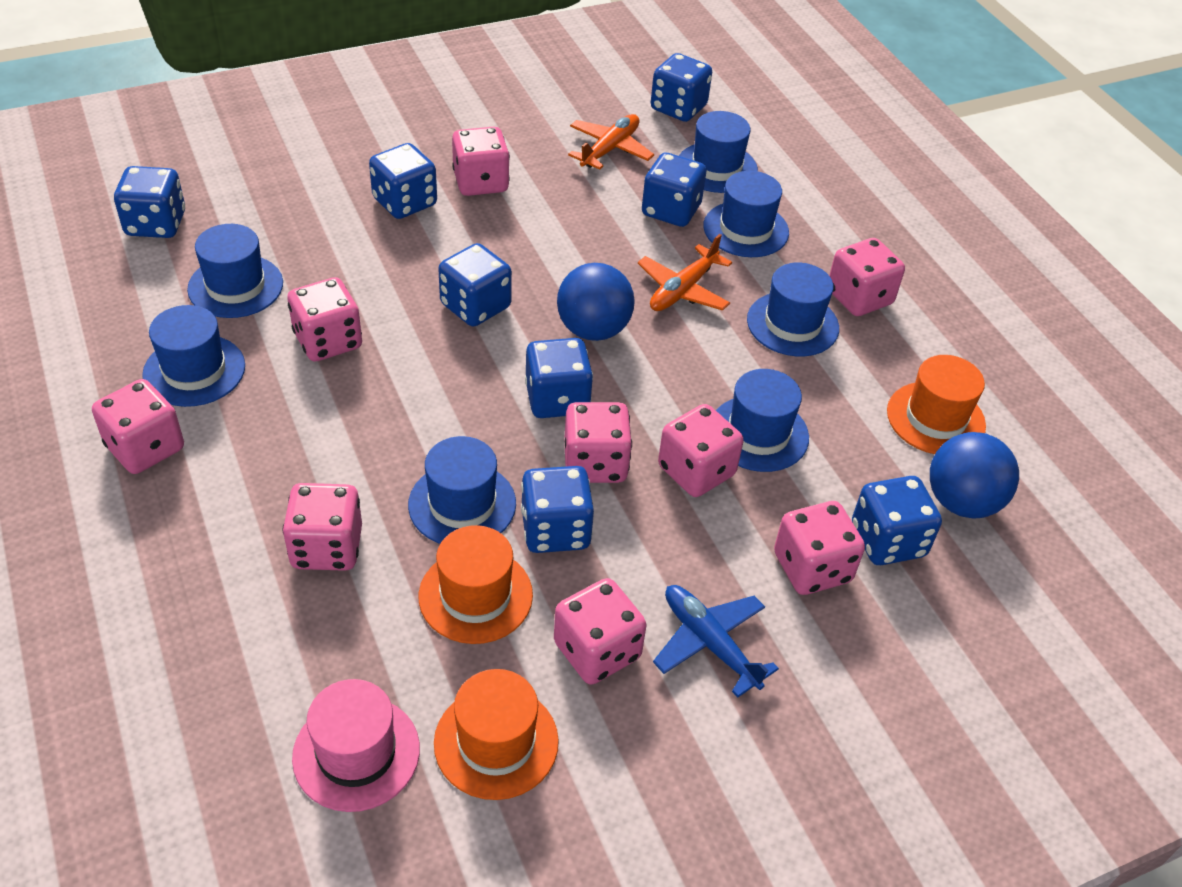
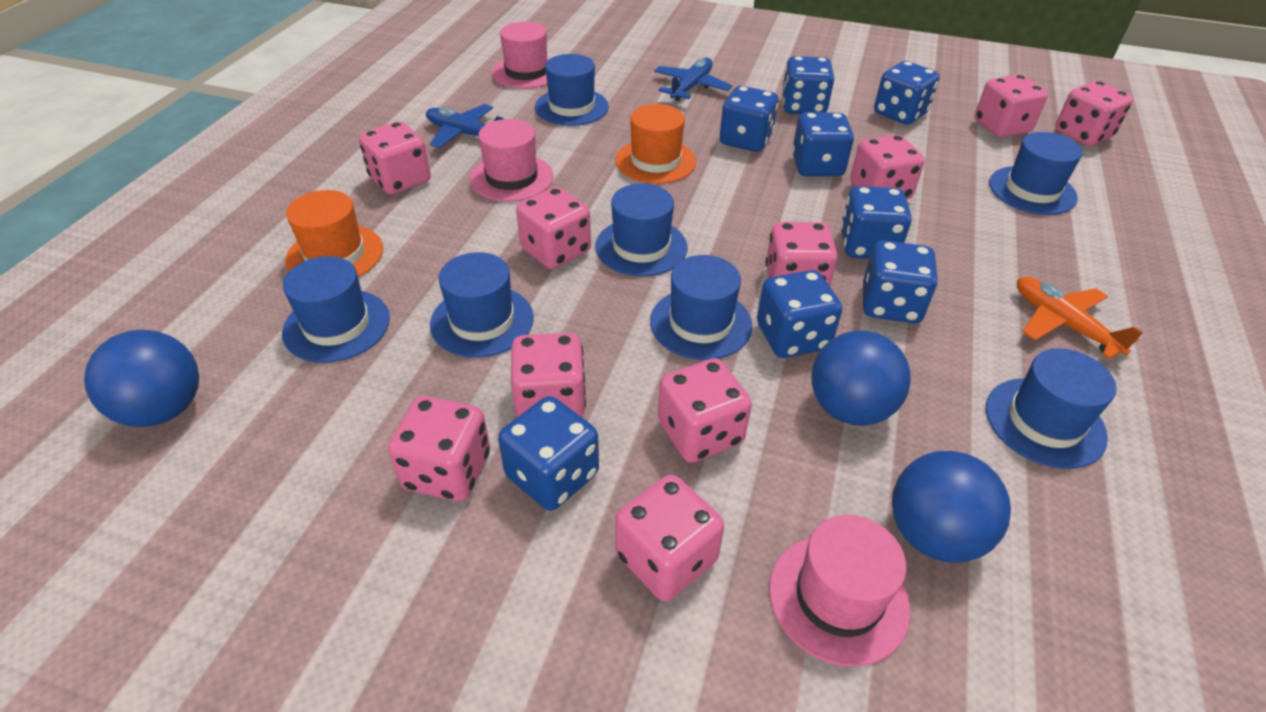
blue ball: 2 -> 3
blue plane: 1 -> 2
orange hat: 3 -> 2
orange plane: 2 -> 1
pink dice: 9 -> 10
pink hat: 1 -> 3

